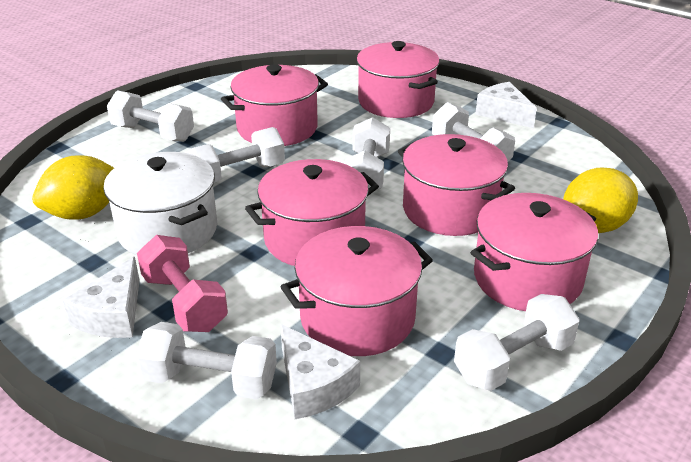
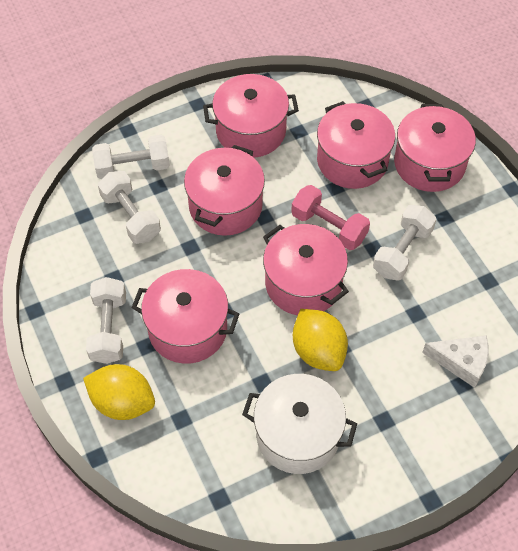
white cheese: 3 -> 1
white dumbbell: 6 -> 4

